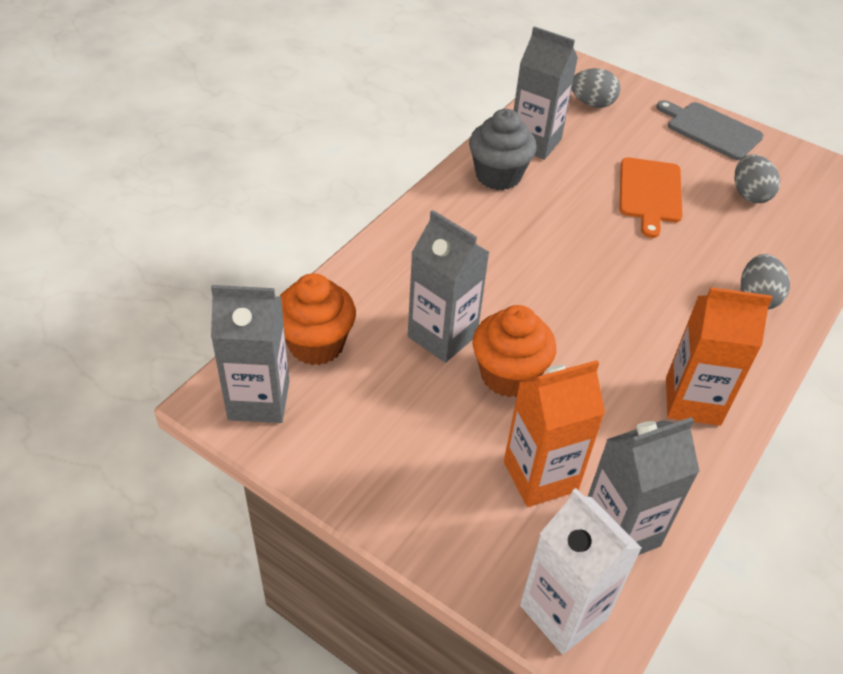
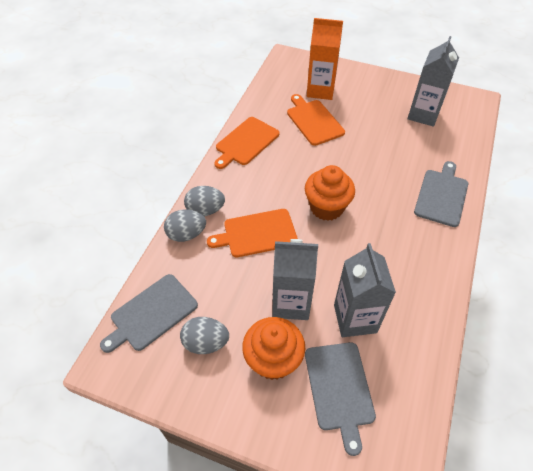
grey carton: 4 -> 3
grey cupcake: 1 -> 0
grey cutting board: 1 -> 3
orange carton: 2 -> 1
orange cutting board: 1 -> 3
white carton: 1 -> 0

